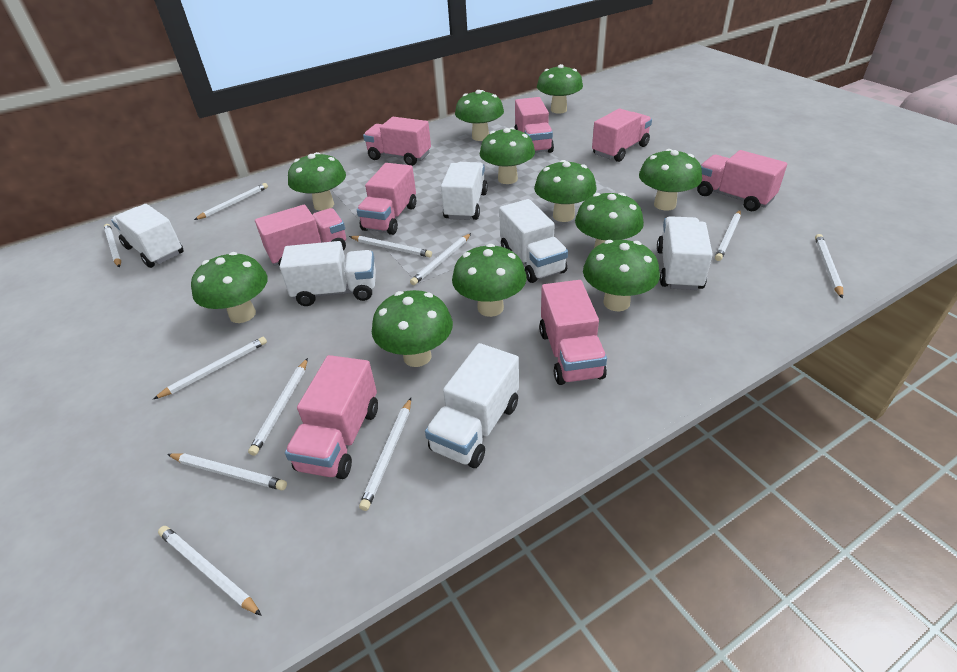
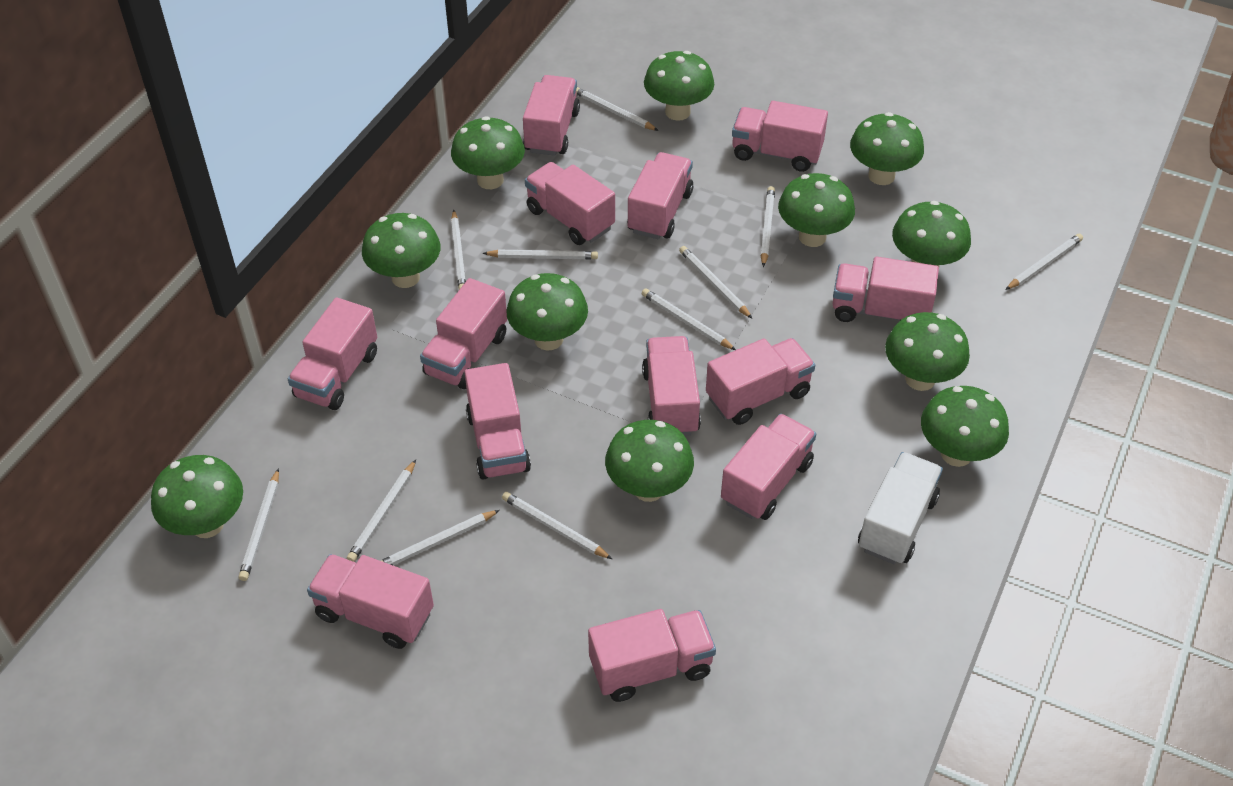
pink truck: 8 -> 13
white truck: 6 -> 1

